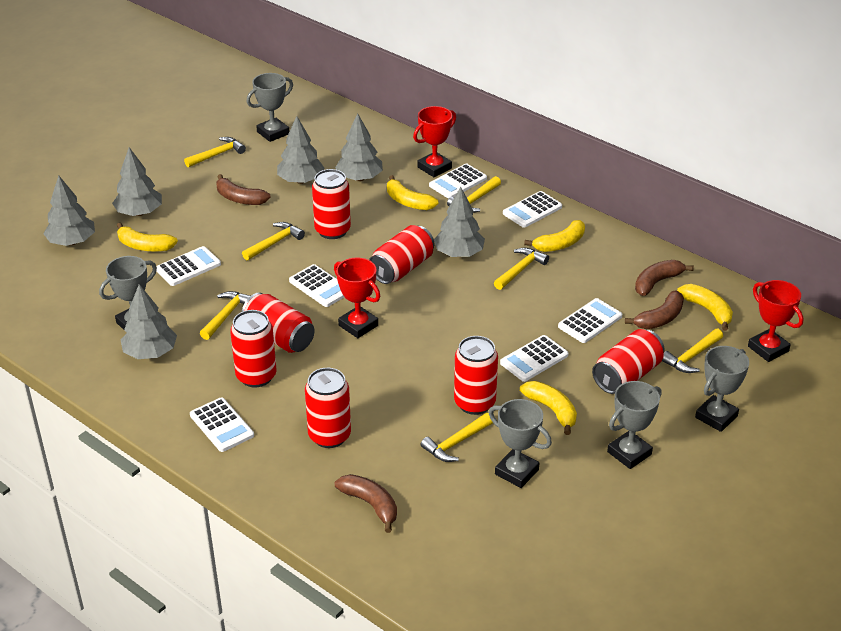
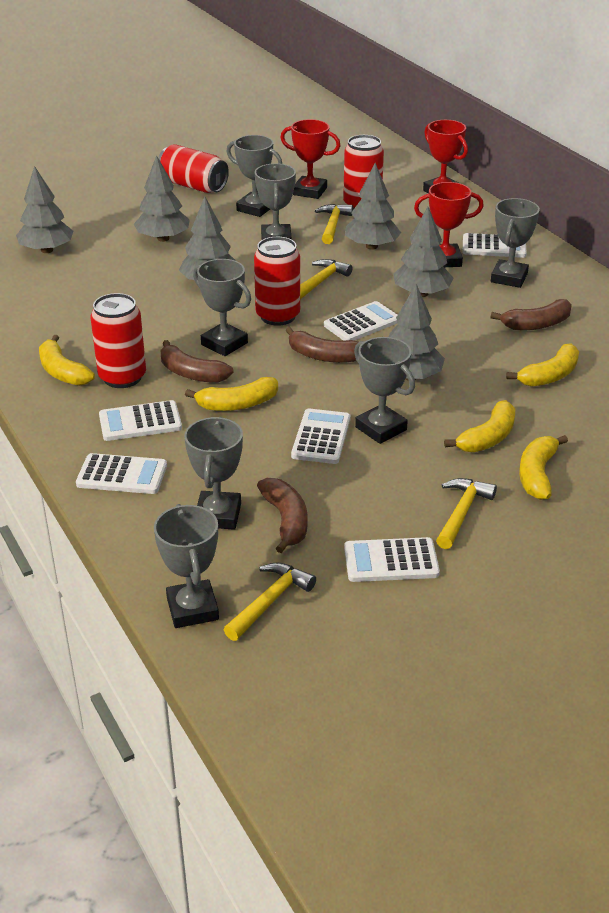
grey trophy: 5 -> 7
red can: 7 -> 4
white calculator: 7 -> 6
yellow hammer: 7 -> 4

